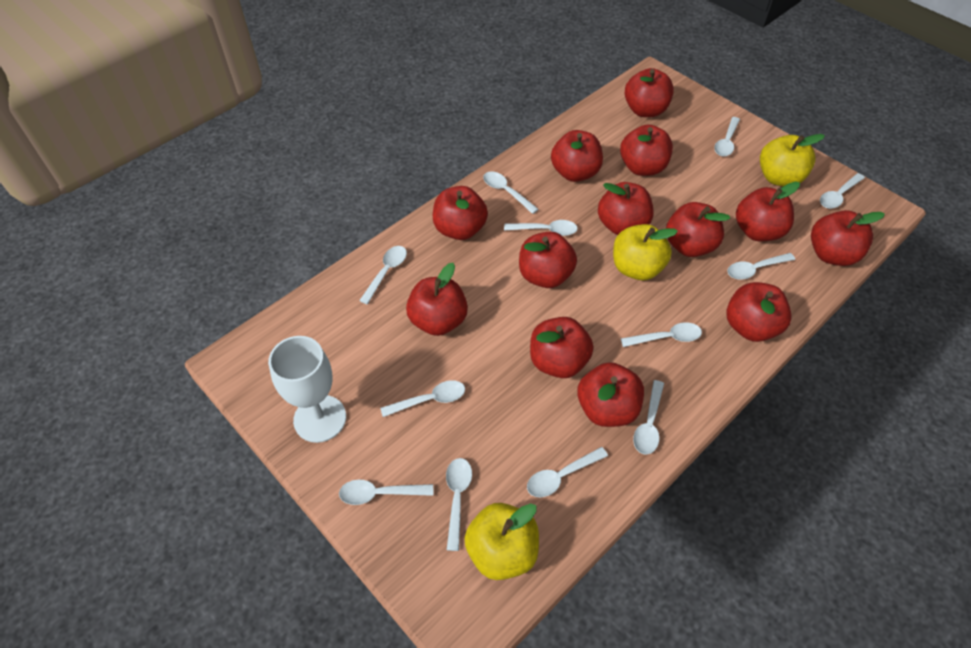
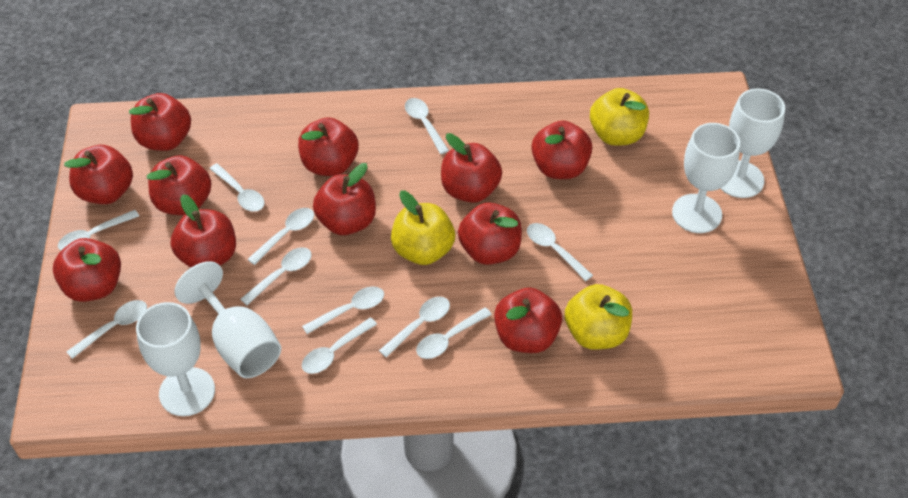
red apple: 13 -> 11
white goblet: 1 -> 4
white spoon: 12 -> 11

